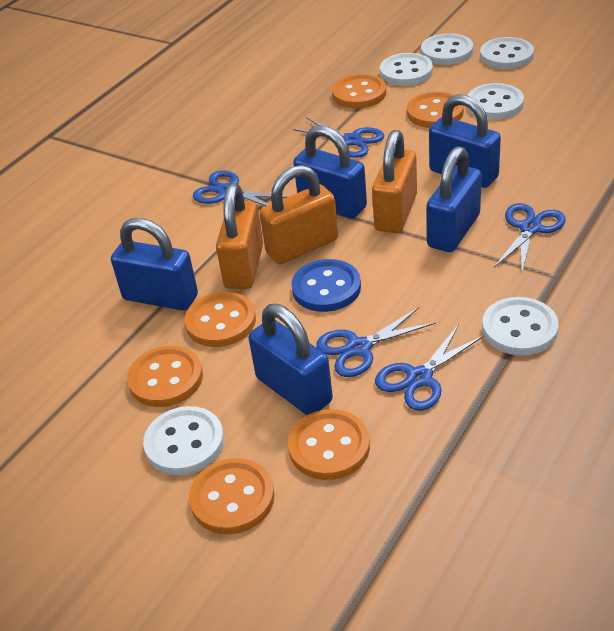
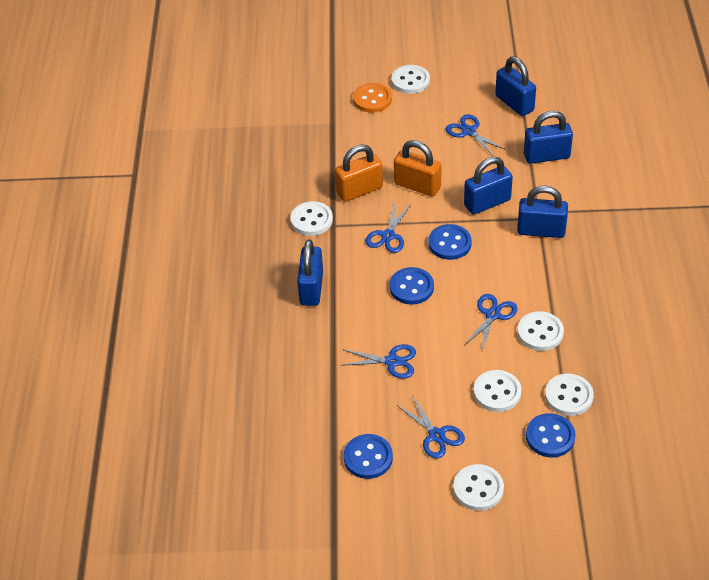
blue button: 1 -> 4
orange button: 6 -> 1
orange padlock: 3 -> 2

